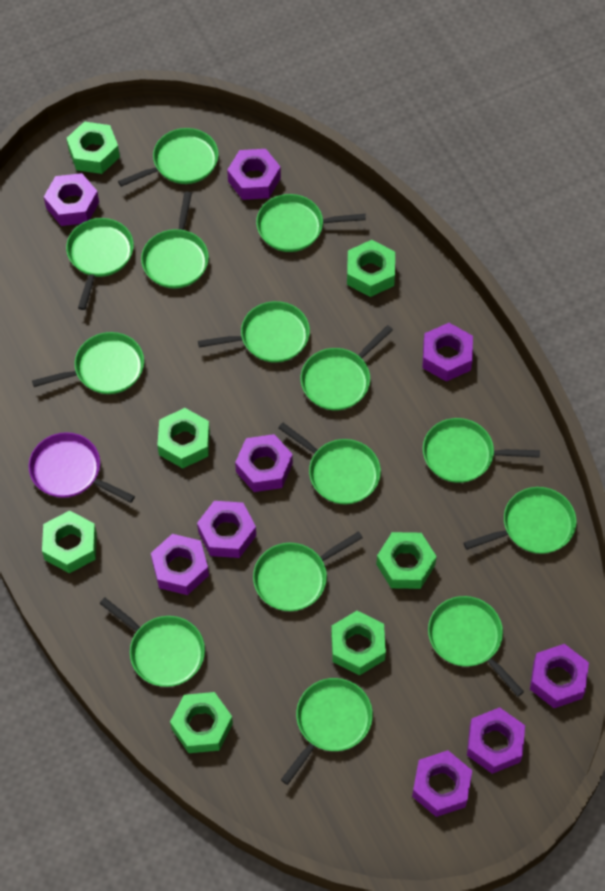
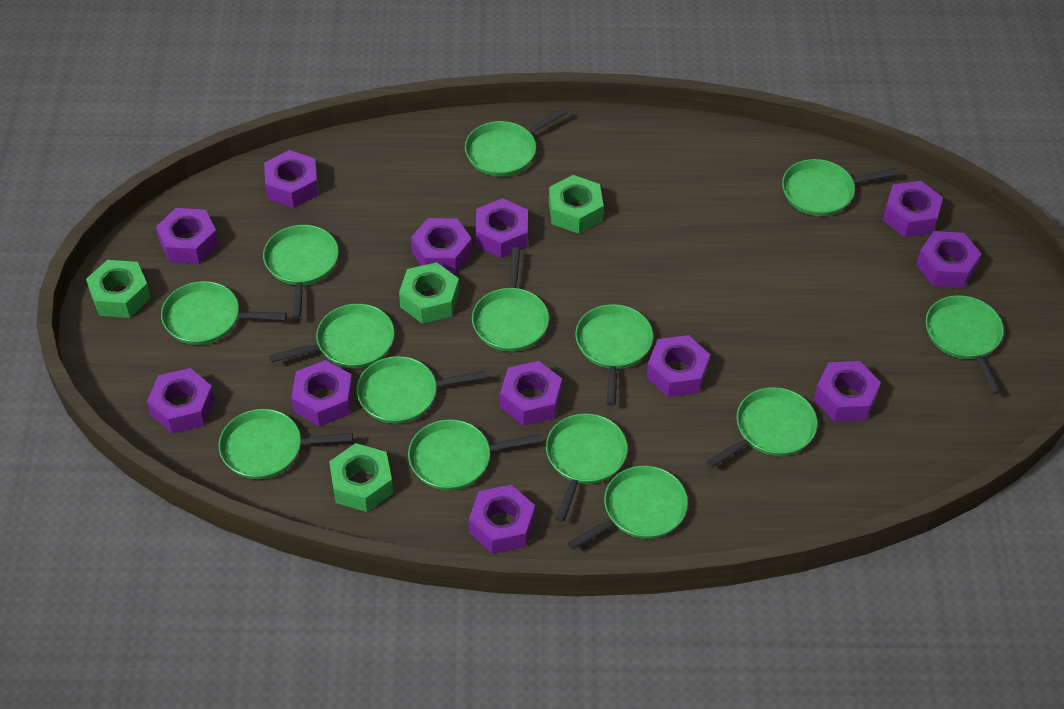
green nut: 7 -> 4
purple nut: 9 -> 12
purple pan: 1 -> 0

